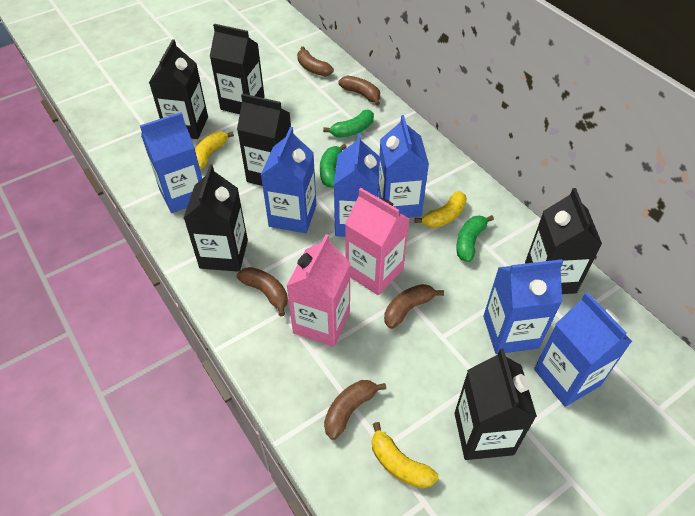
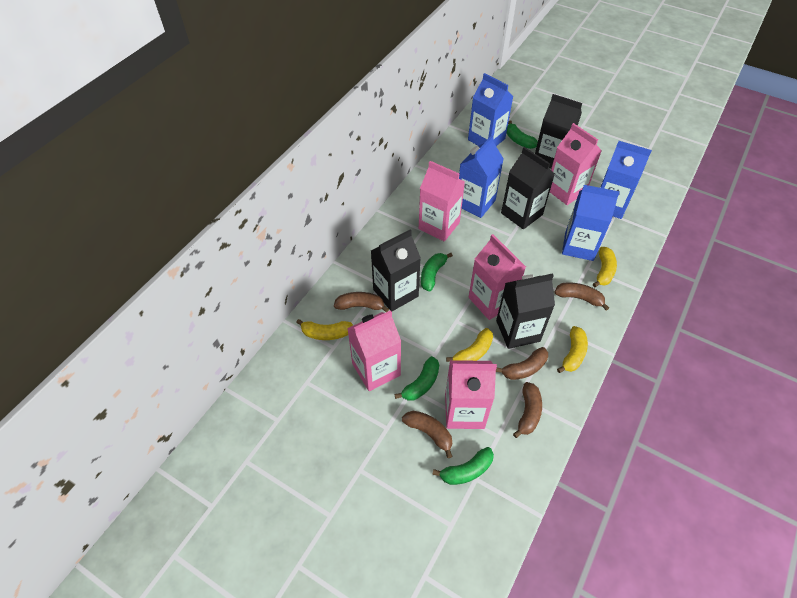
black carton: 6 -> 4
blue carton: 6 -> 4
green banana: 3 -> 4
pink carton: 2 -> 5
yellow banana: 3 -> 4

